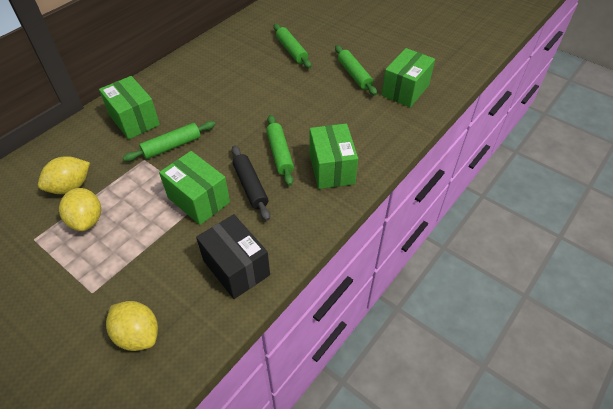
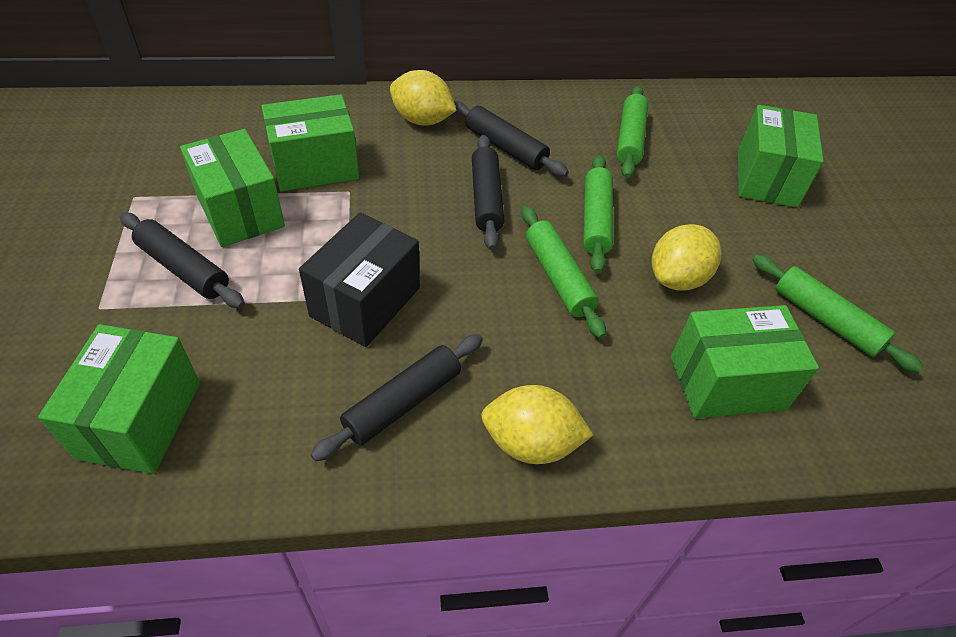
black rolling pin: 1 -> 4
green box: 4 -> 5

